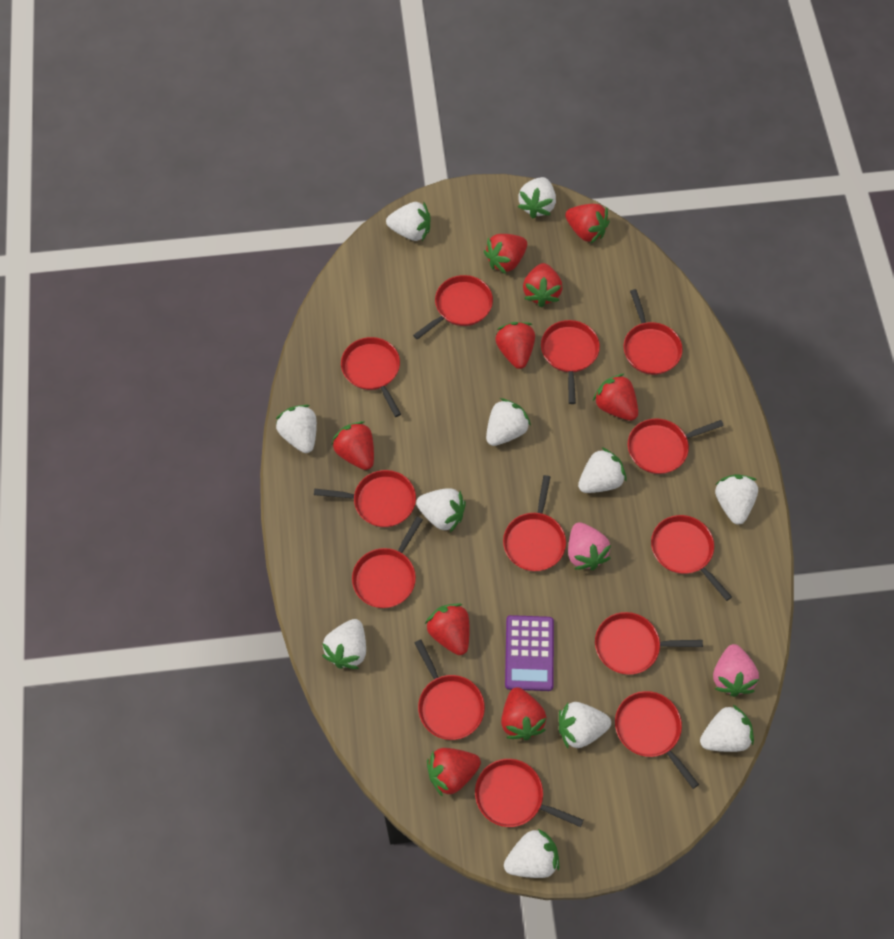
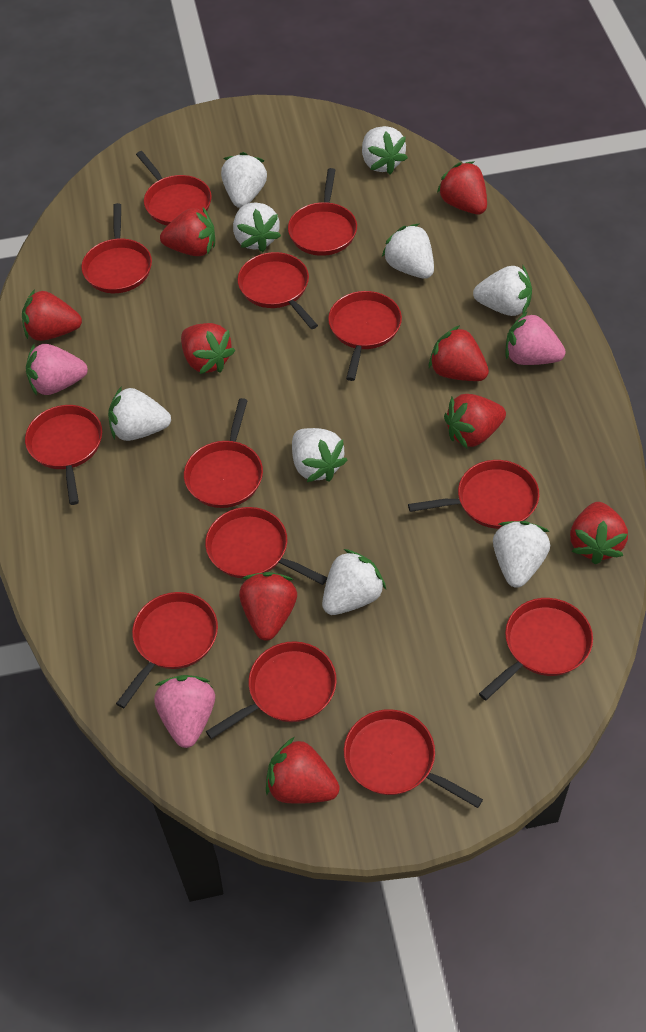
pink strawberry: 2 -> 3
purple calculator: 1 -> 0
white strawberry: 11 -> 9

